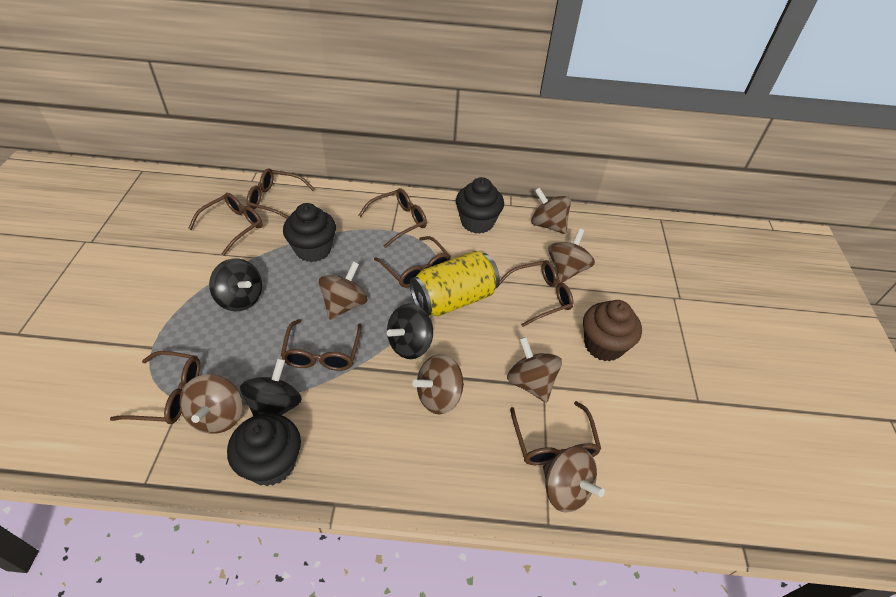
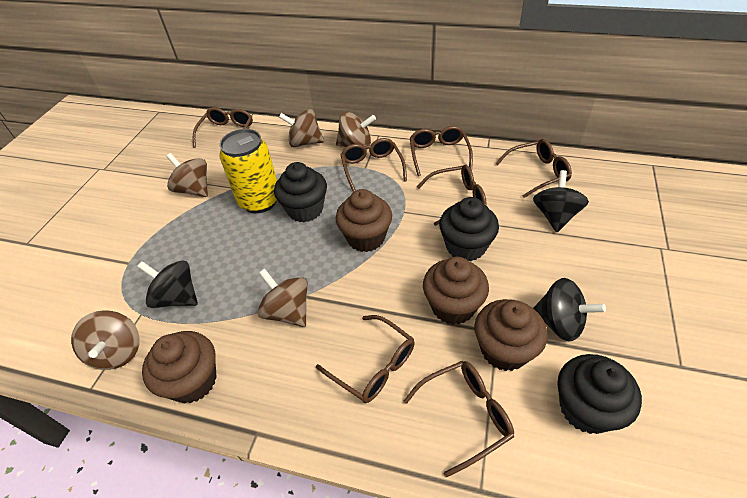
brown cupcake: 1 -> 4
brown glasses: 8 -> 7
brown spinning top: 7 -> 5

